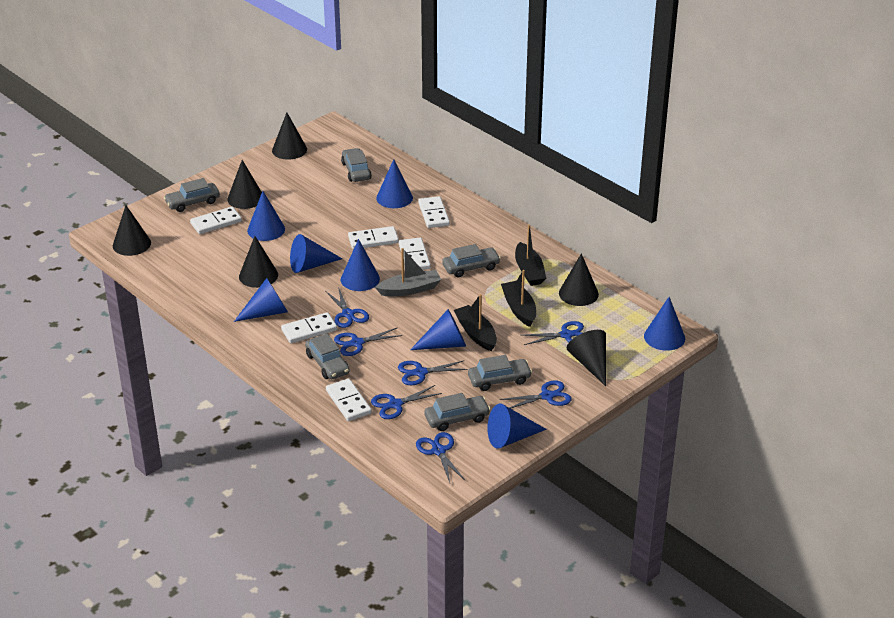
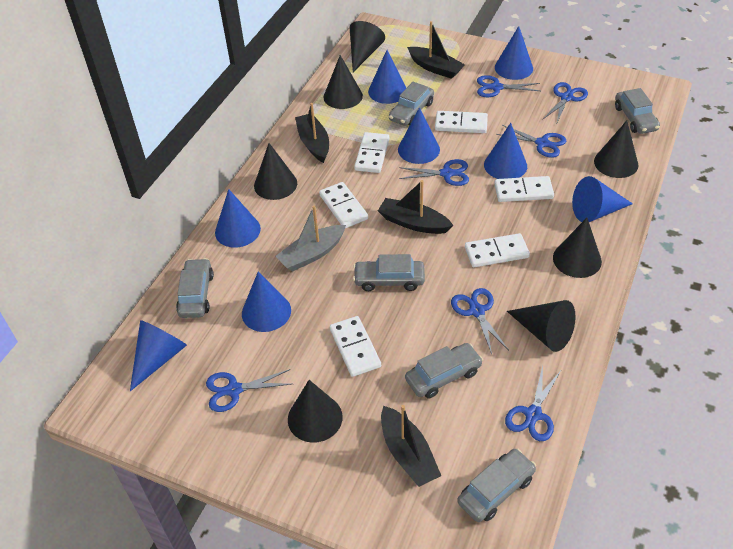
black boat: 3 -> 4
black cone: 6 -> 7

